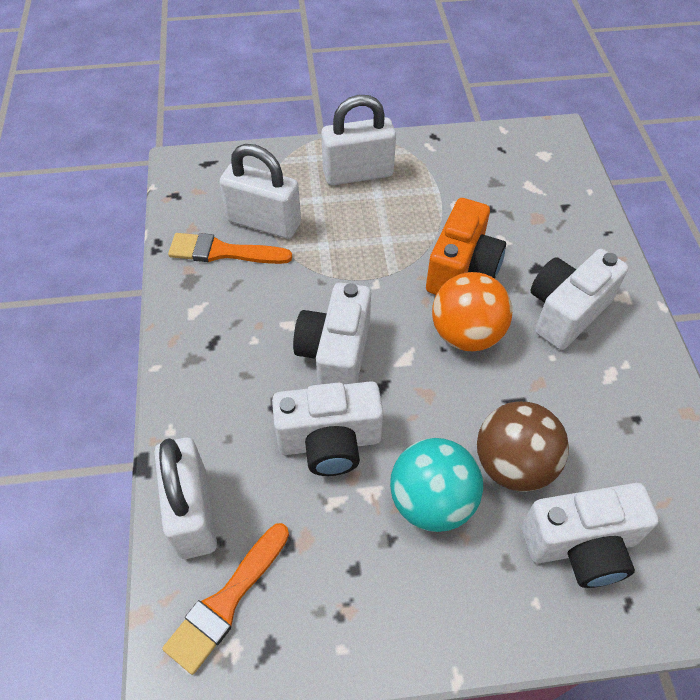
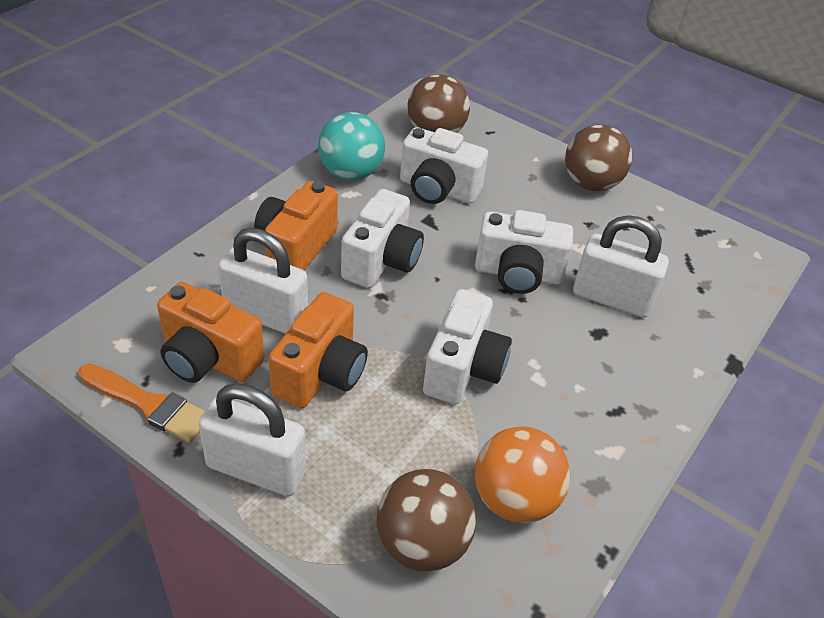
brown ball: 1 -> 3
orange brush: 2 -> 1
orange camera: 1 -> 3

